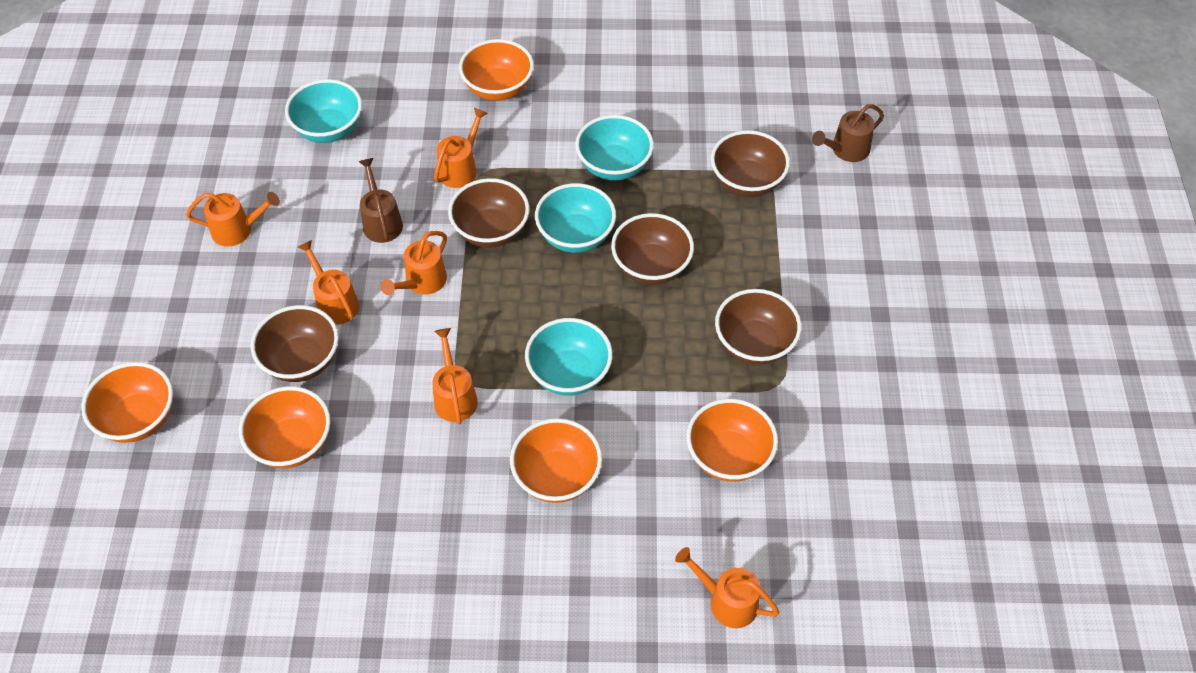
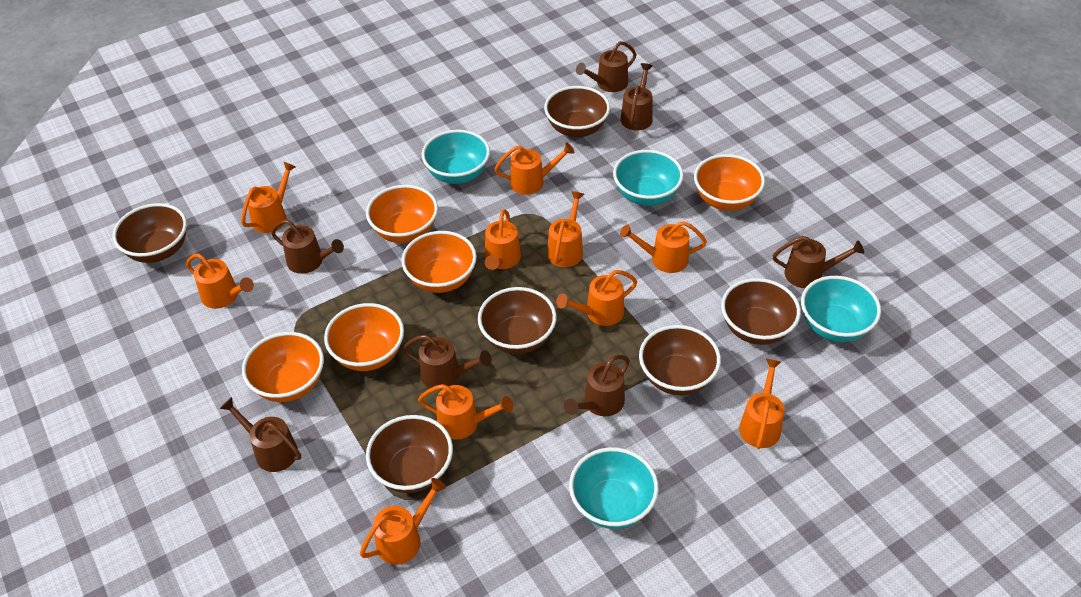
brown bowl: 5 -> 6
brown watering can: 2 -> 7
orange watering can: 6 -> 10

